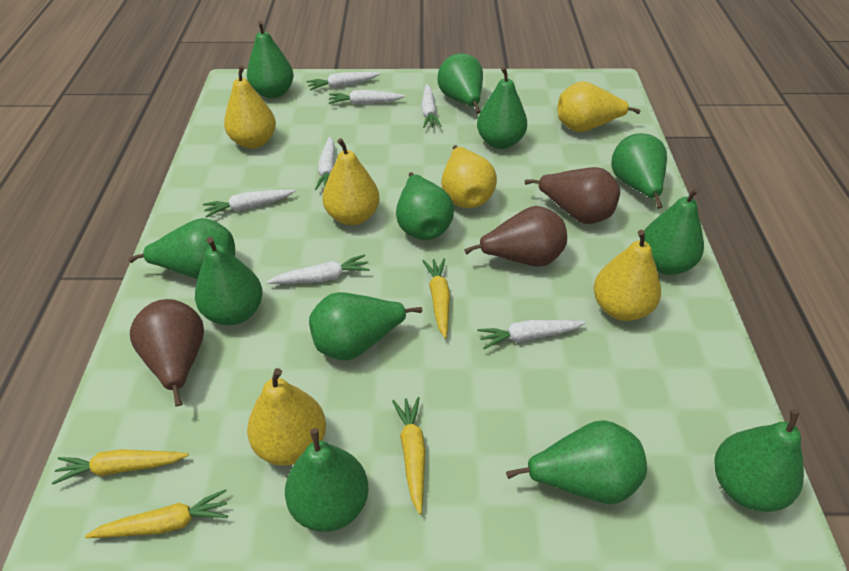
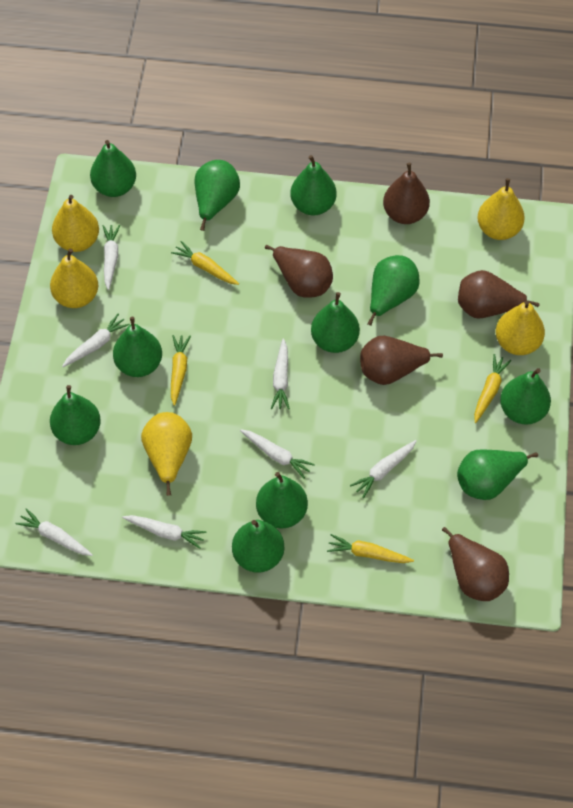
brown pear: 3 -> 5
green pear: 12 -> 11
yellow pear: 6 -> 5

